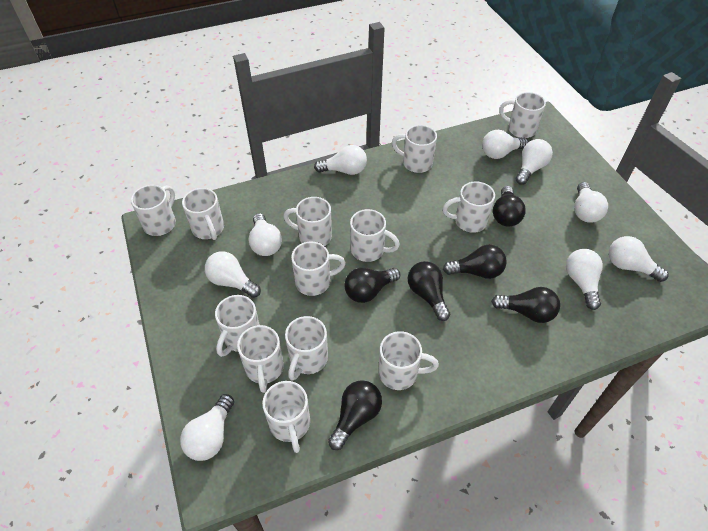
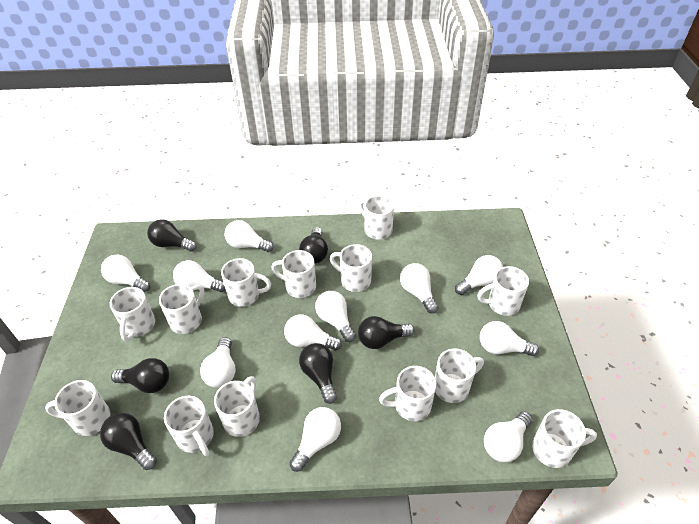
white light bulb: 9 -> 11

